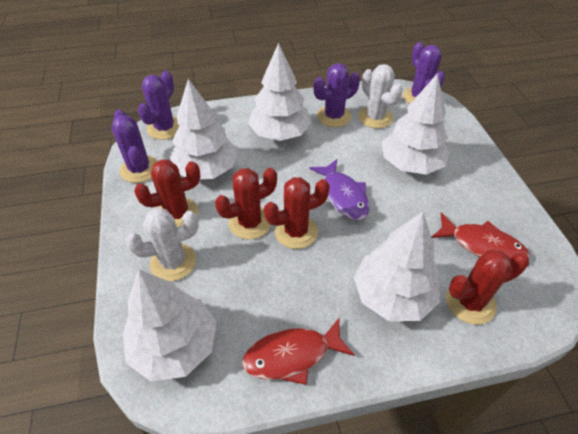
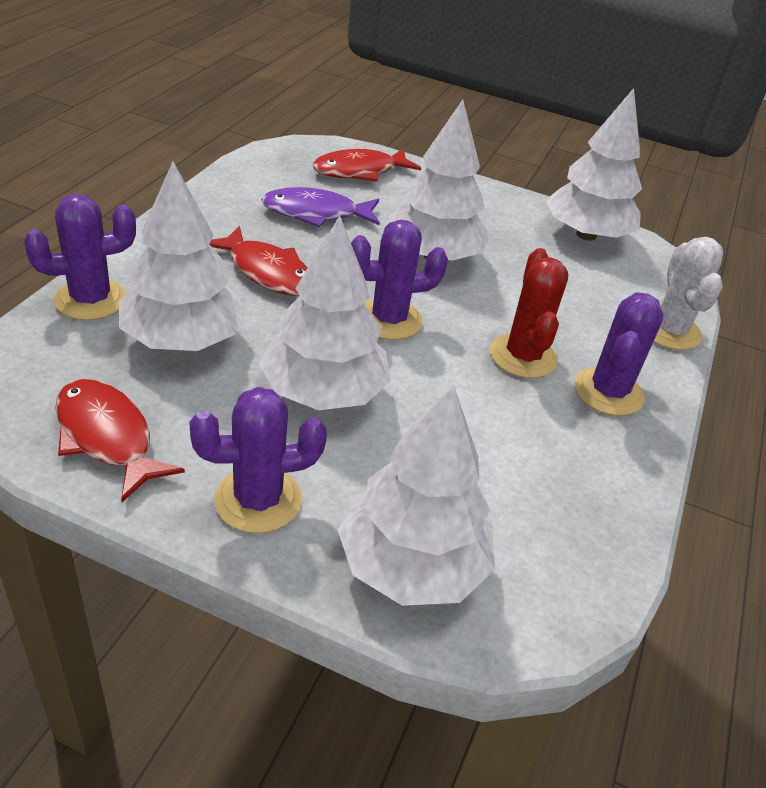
red cactus: 4 -> 1
red fish: 2 -> 3
white cactus: 2 -> 1

